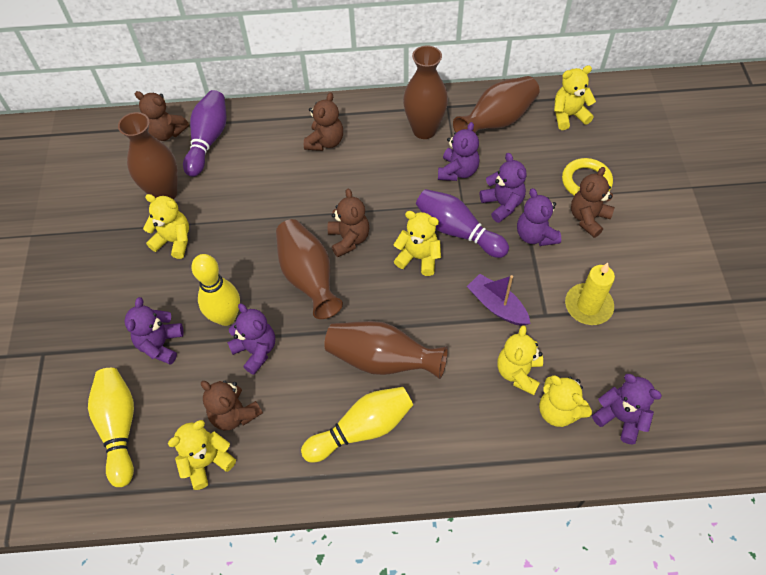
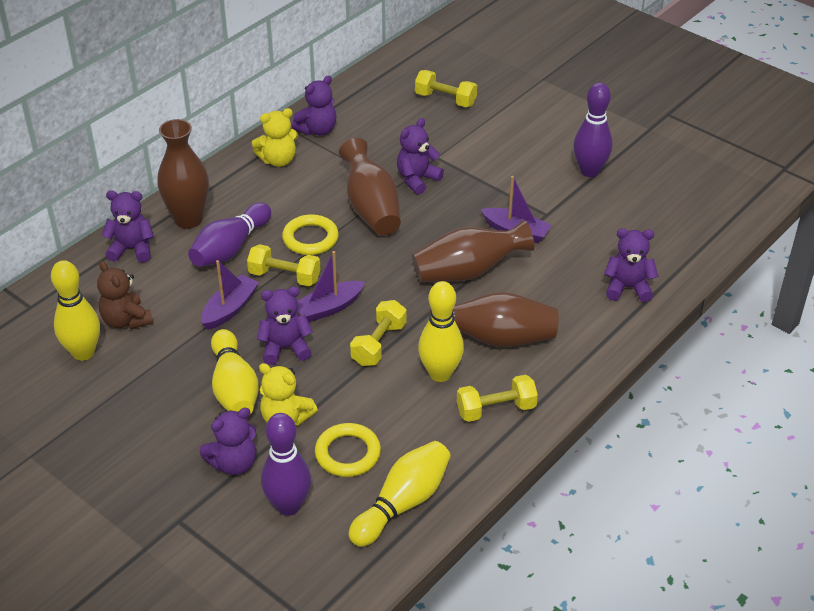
brown teddy bear: 5 -> 1
brown vase: 5 -> 4
purple boat: 1 -> 3
purple bowling pin: 2 -> 3
yellow bowling pin: 3 -> 4
yellow candle: 1 -> 0
yellow dumbbell: 0 -> 4
yellow ring: 1 -> 2
yellow teddy bear: 6 -> 2

